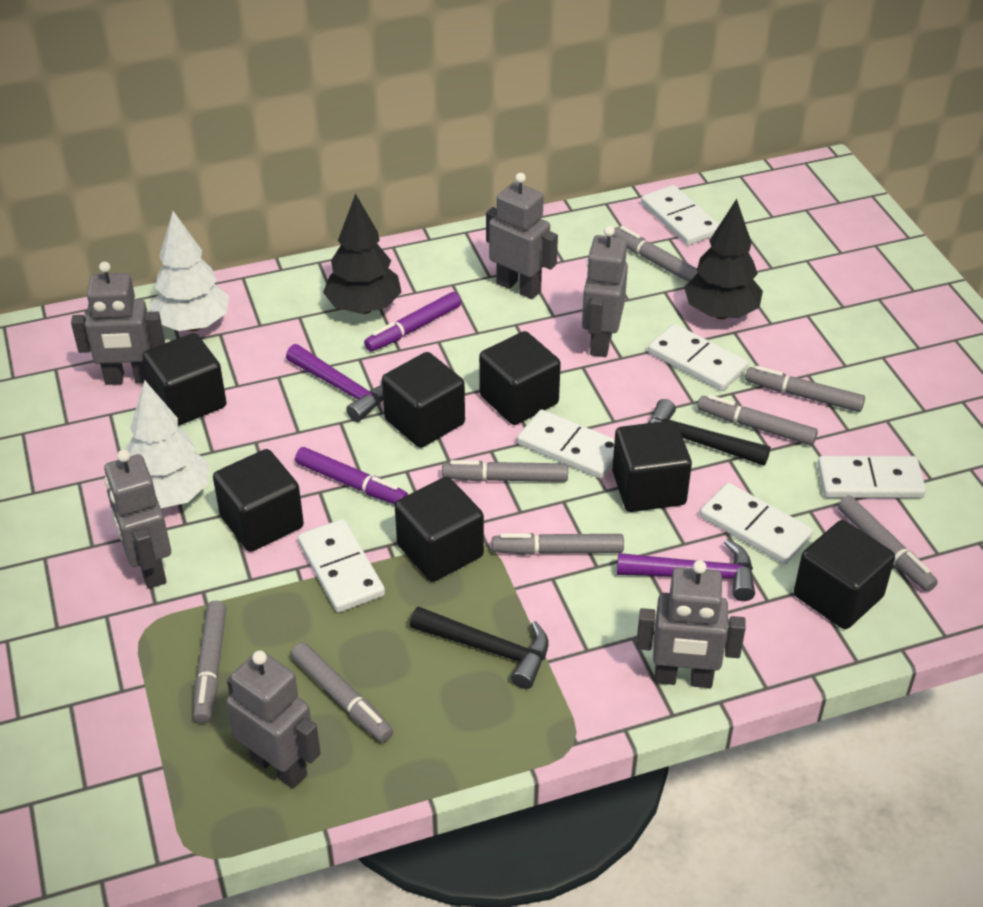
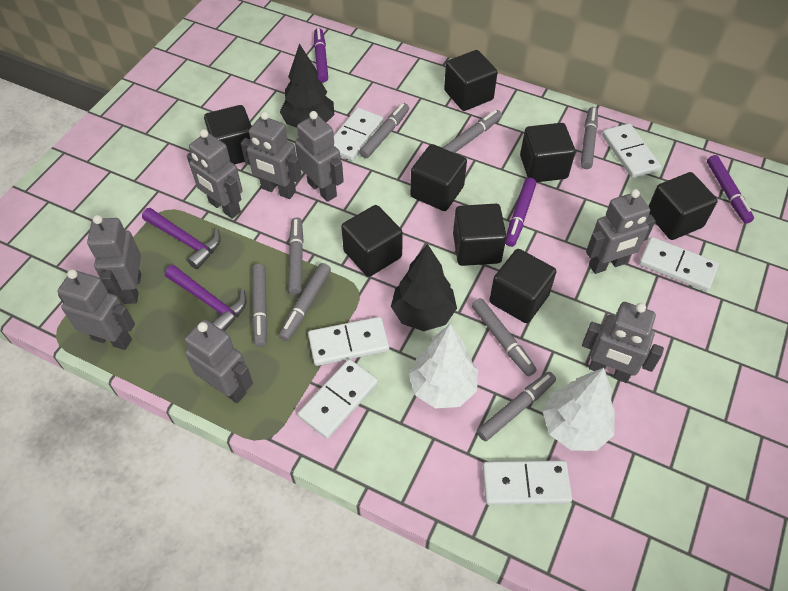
black cube: 7 -> 8
black hammer: 2 -> 0
grey robot: 6 -> 8
purple marker: 2 -> 3

